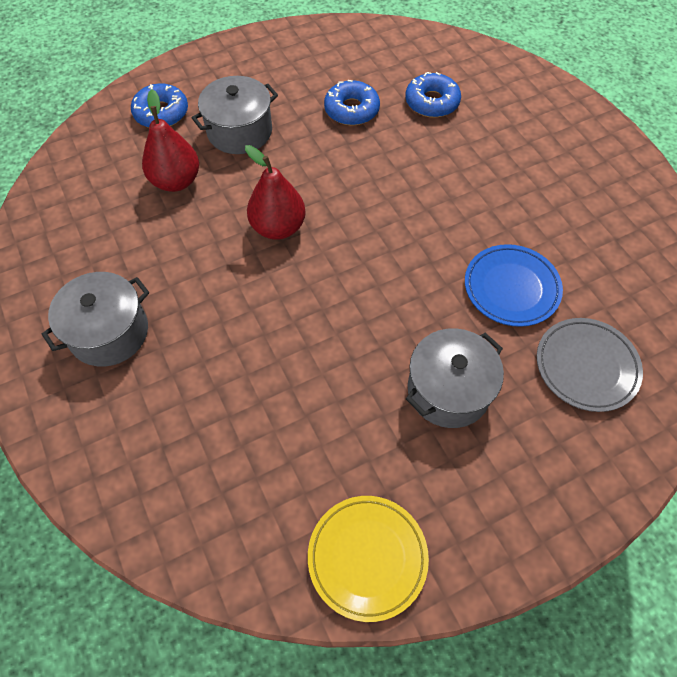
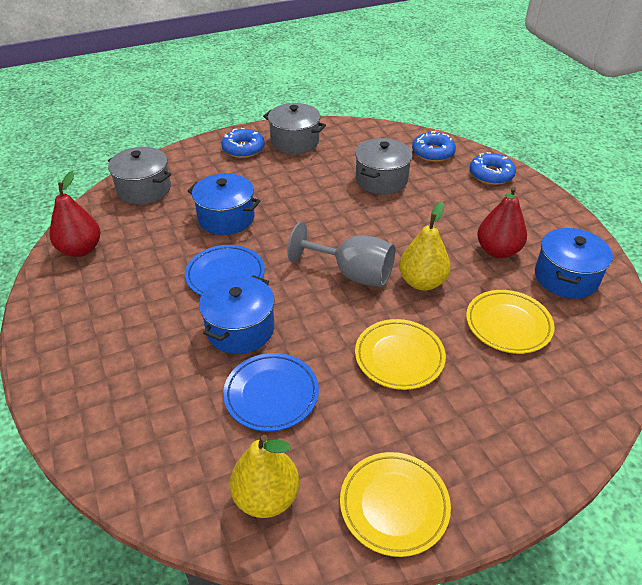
blue plate: 1 -> 2
blue pot: 0 -> 3
grey goblet: 0 -> 1
grey plate: 1 -> 0
yellow pear: 0 -> 2
yellow plate: 1 -> 3

